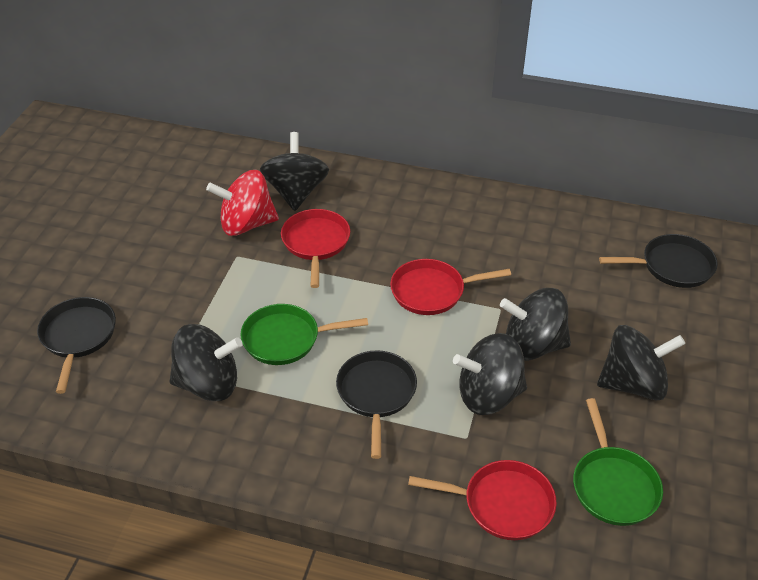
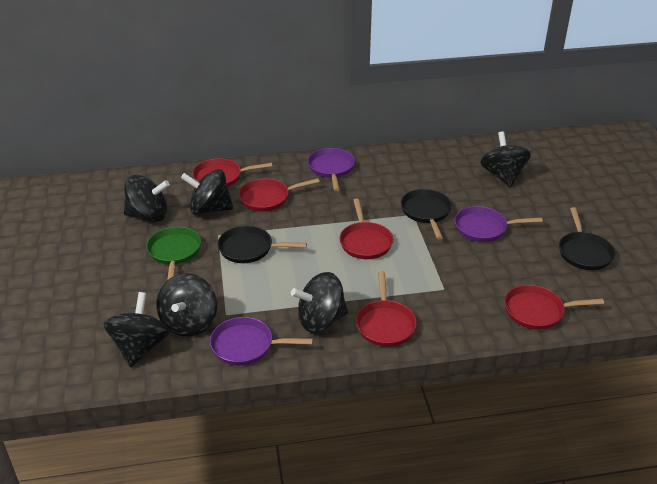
black spinning top: 5 -> 6
green pan: 2 -> 1
purple pan: 0 -> 3
red pan: 3 -> 5
red spinning top: 1 -> 0

